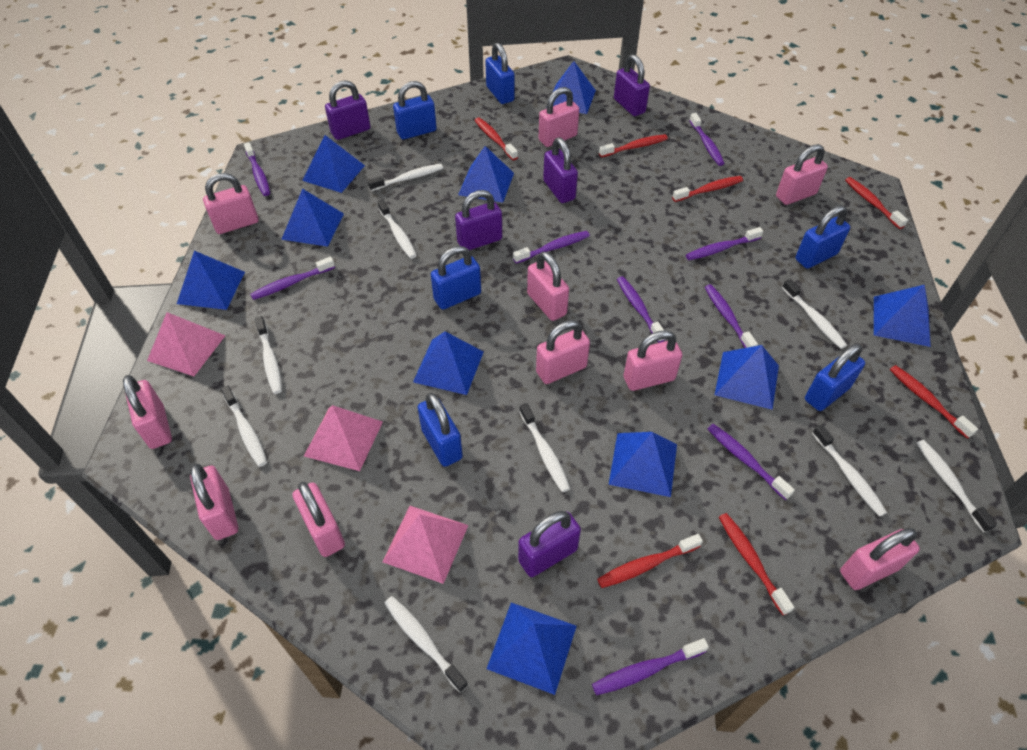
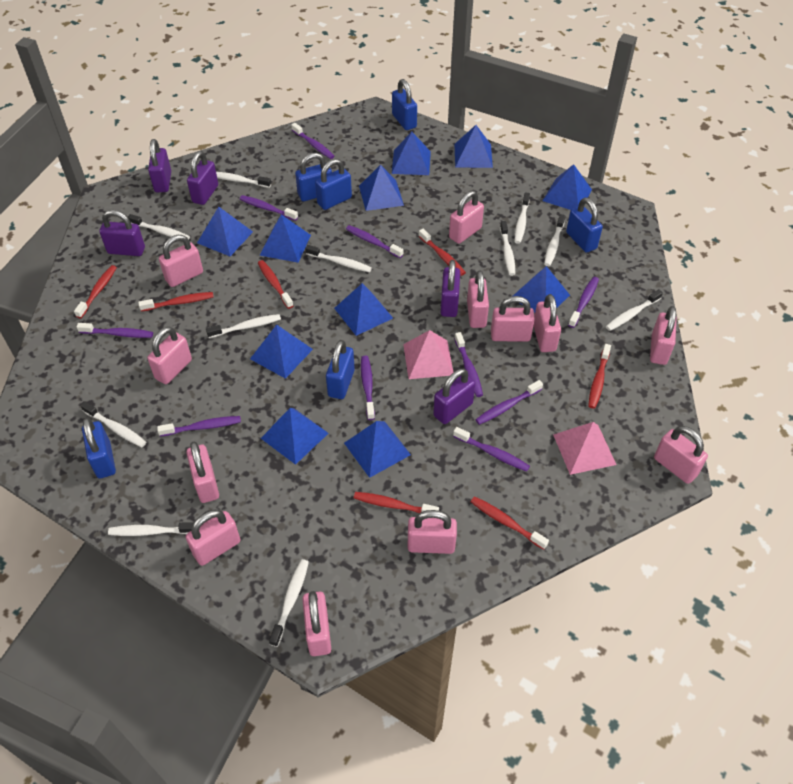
blue pyramid: 10 -> 11
pink padlock: 10 -> 12
pink pyramid: 3 -> 2
purple toothbrush: 9 -> 10
white toothbrush: 9 -> 11

